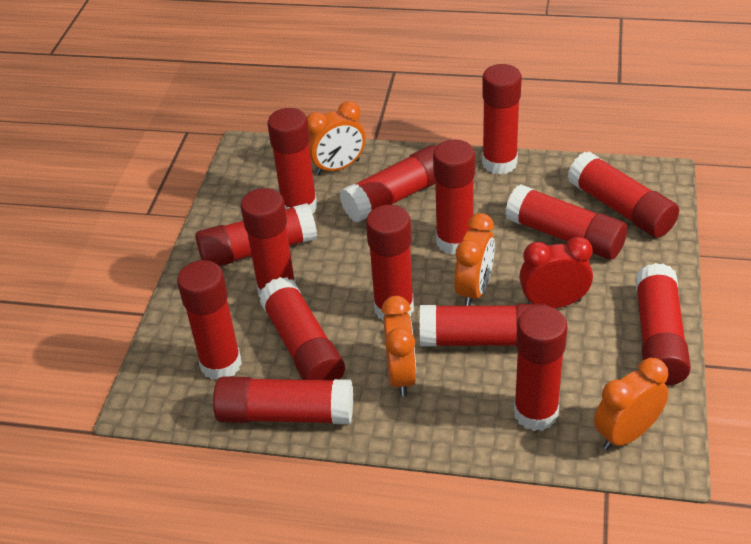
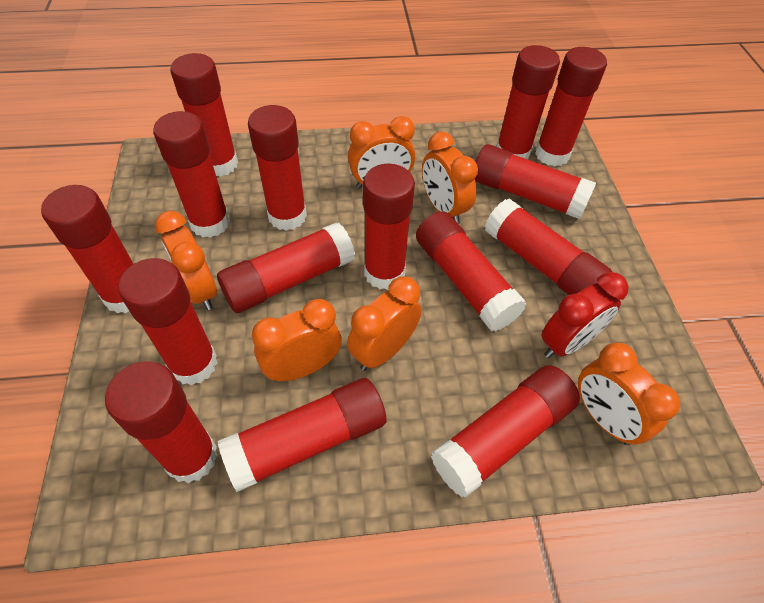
orange clock: 4 -> 6

